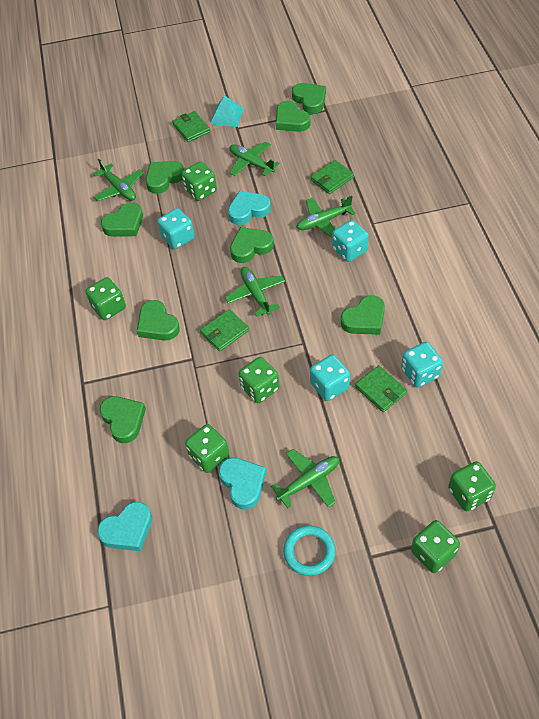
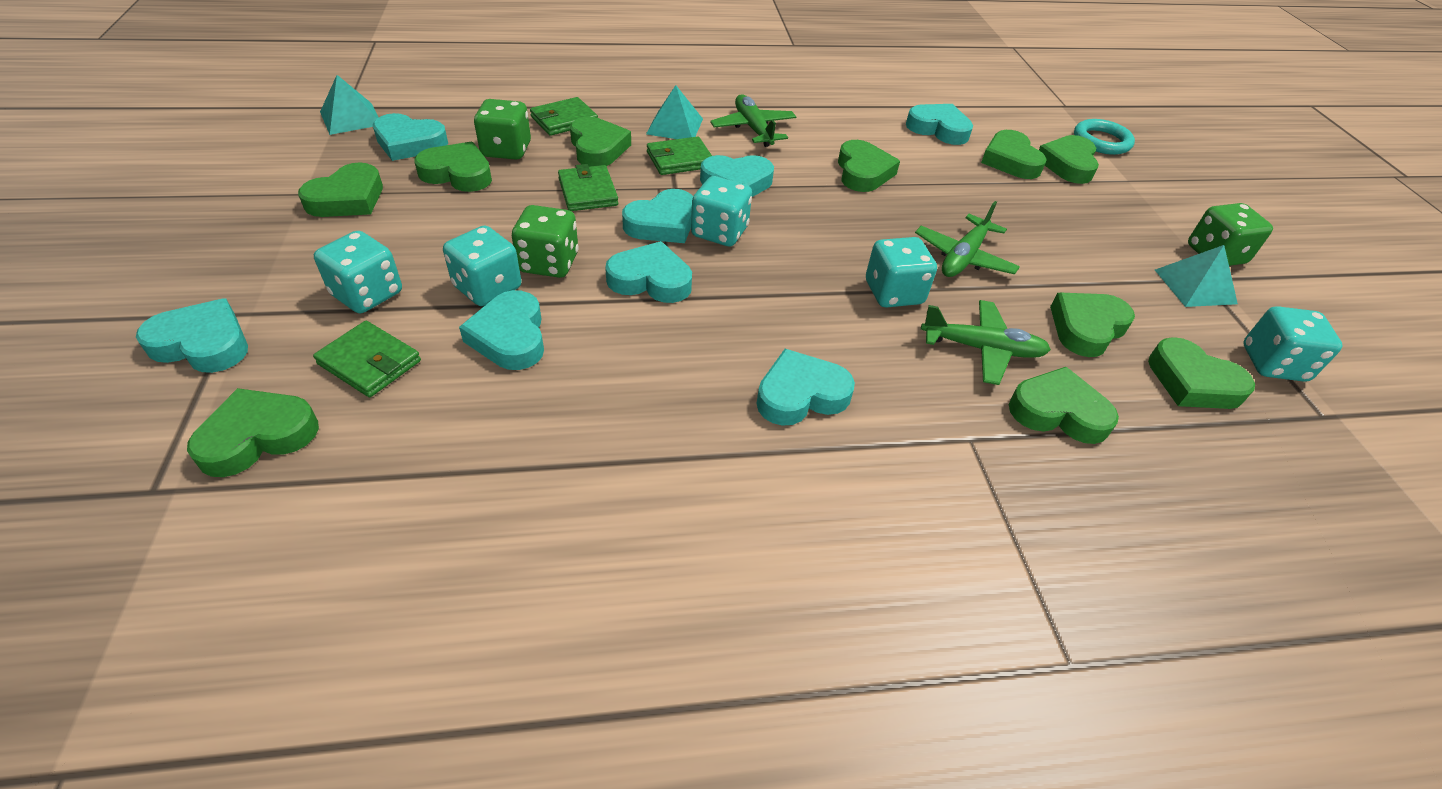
green dice: 6 -> 3
green heart: 8 -> 10
green plane: 5 -> 3
turquoise dice: 4 -> 5
turquoise heart: 3 -> 8
turquoise pyramid: 1 -> 3

